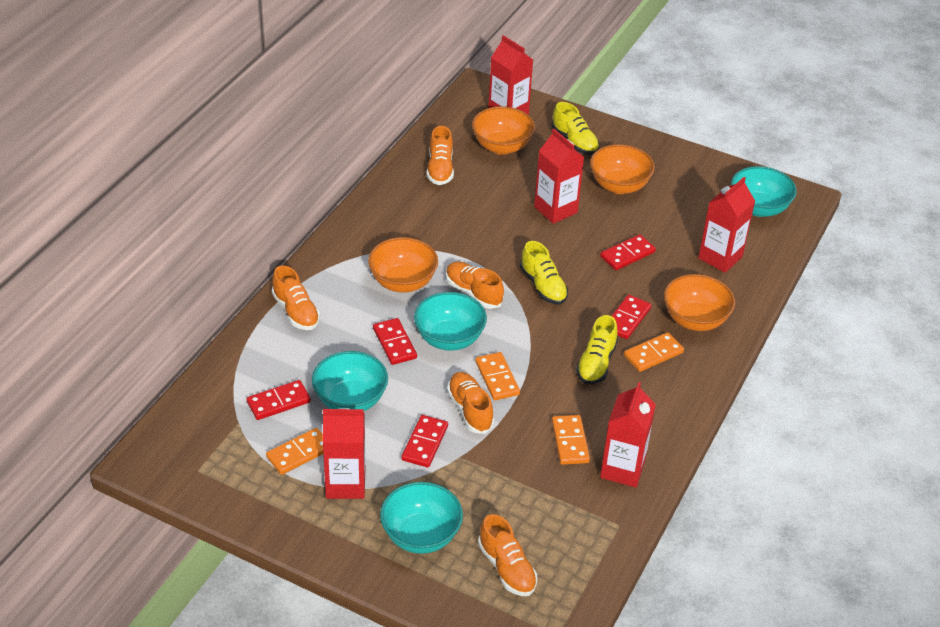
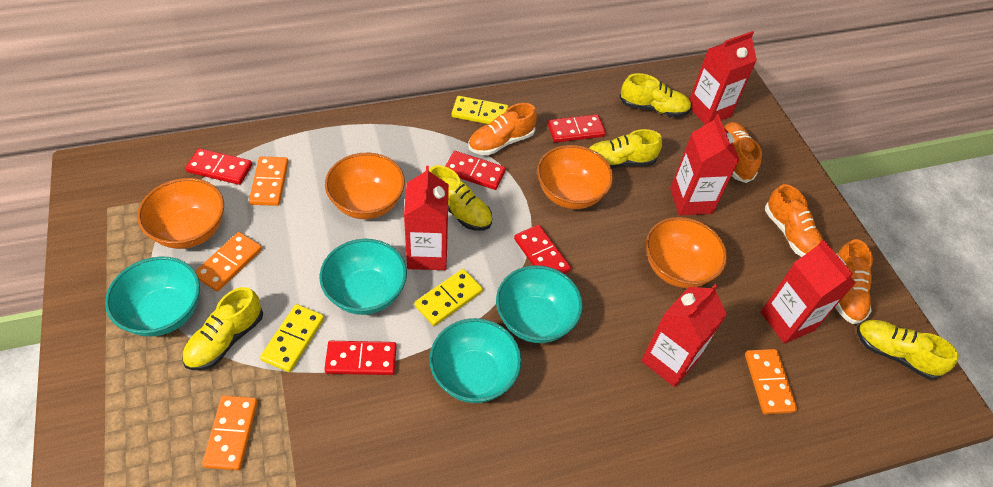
orange shoe: 5 -> 4
yellow domino: 0 -> 3
yellow shoe: 3 -> 5

